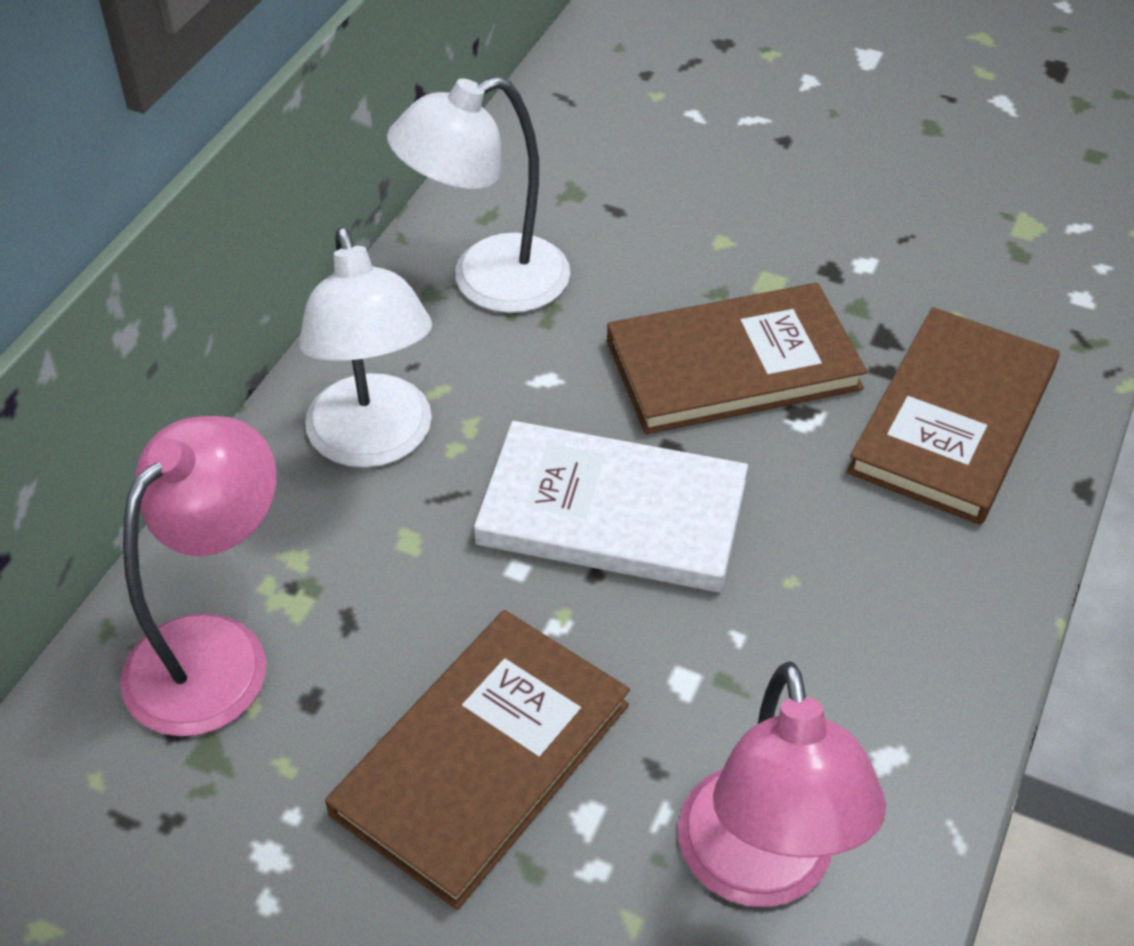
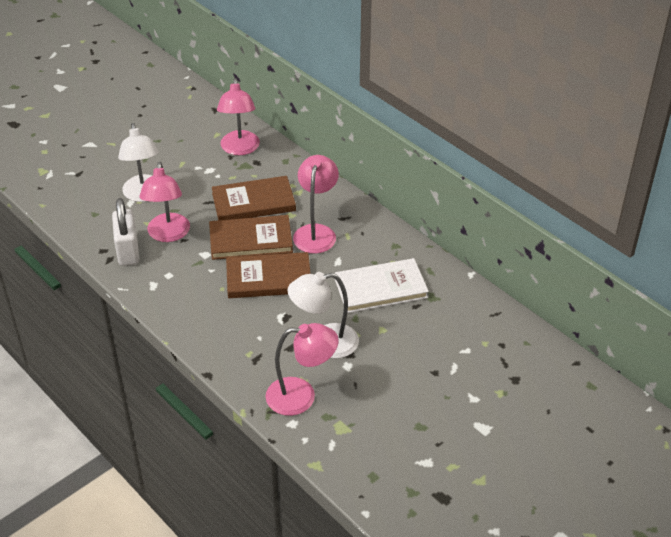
pink lamp: 2 -> 4
white padlock: 0 -> 1

